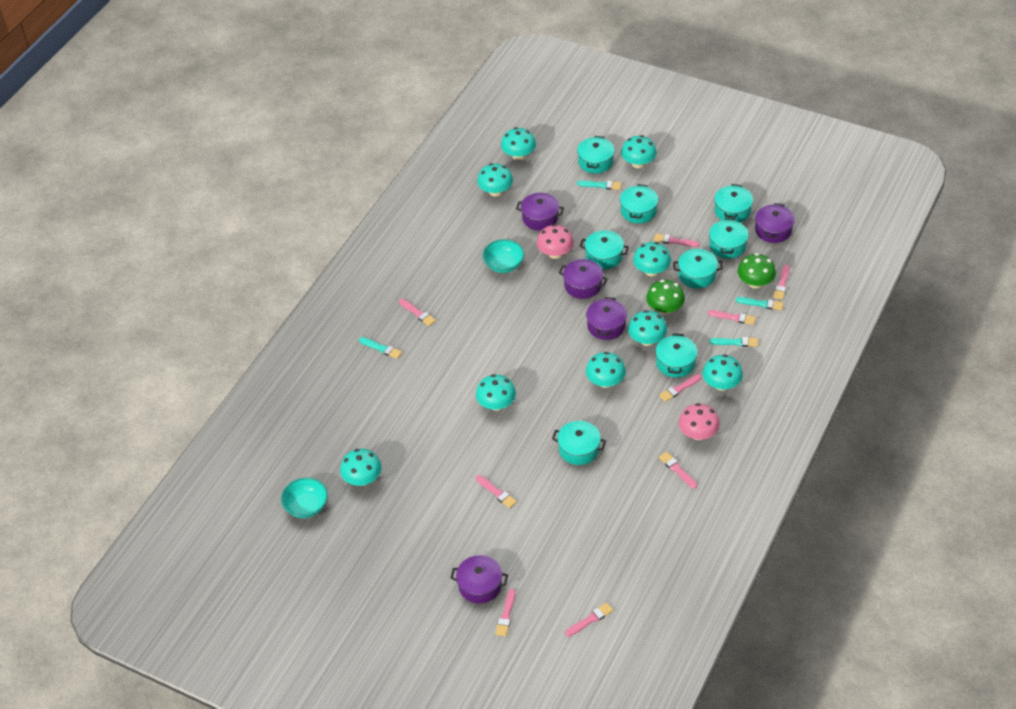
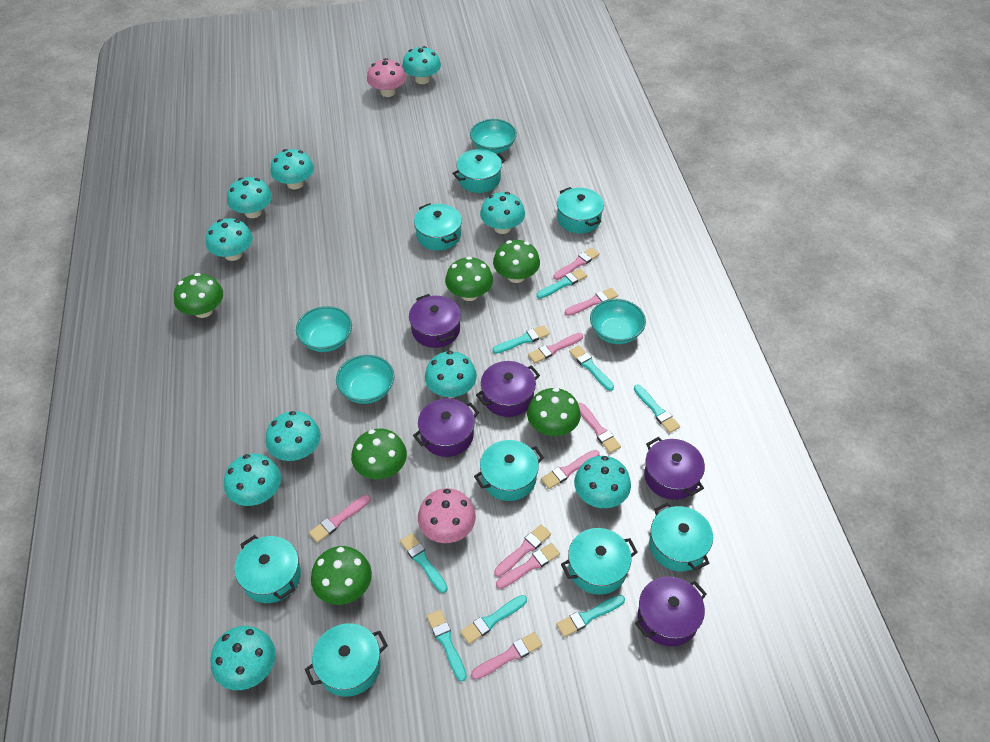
green mushroom: 2 -> 6
turquoise bowl: 2 -> 4
turquoise brush: 4 -> 8
turquoise mushroom: 9 -> 10

